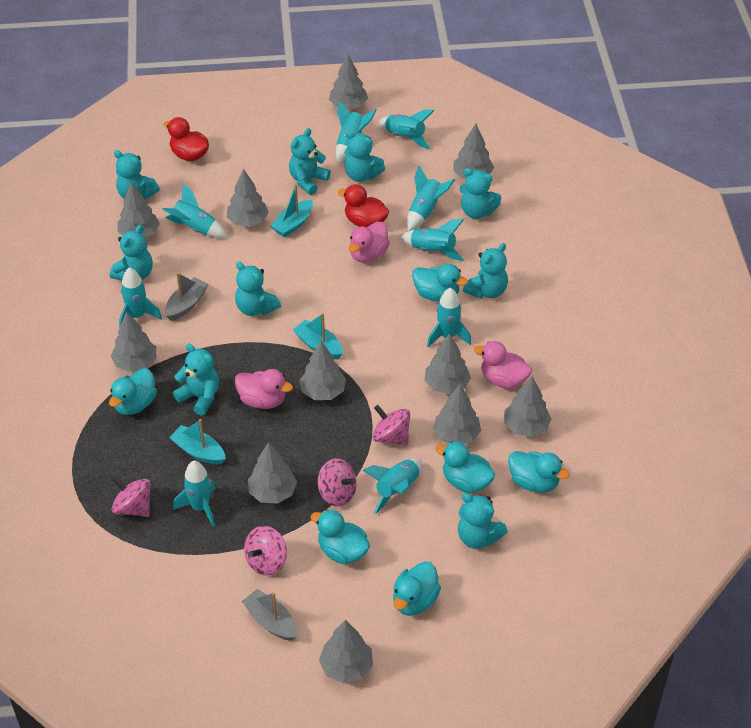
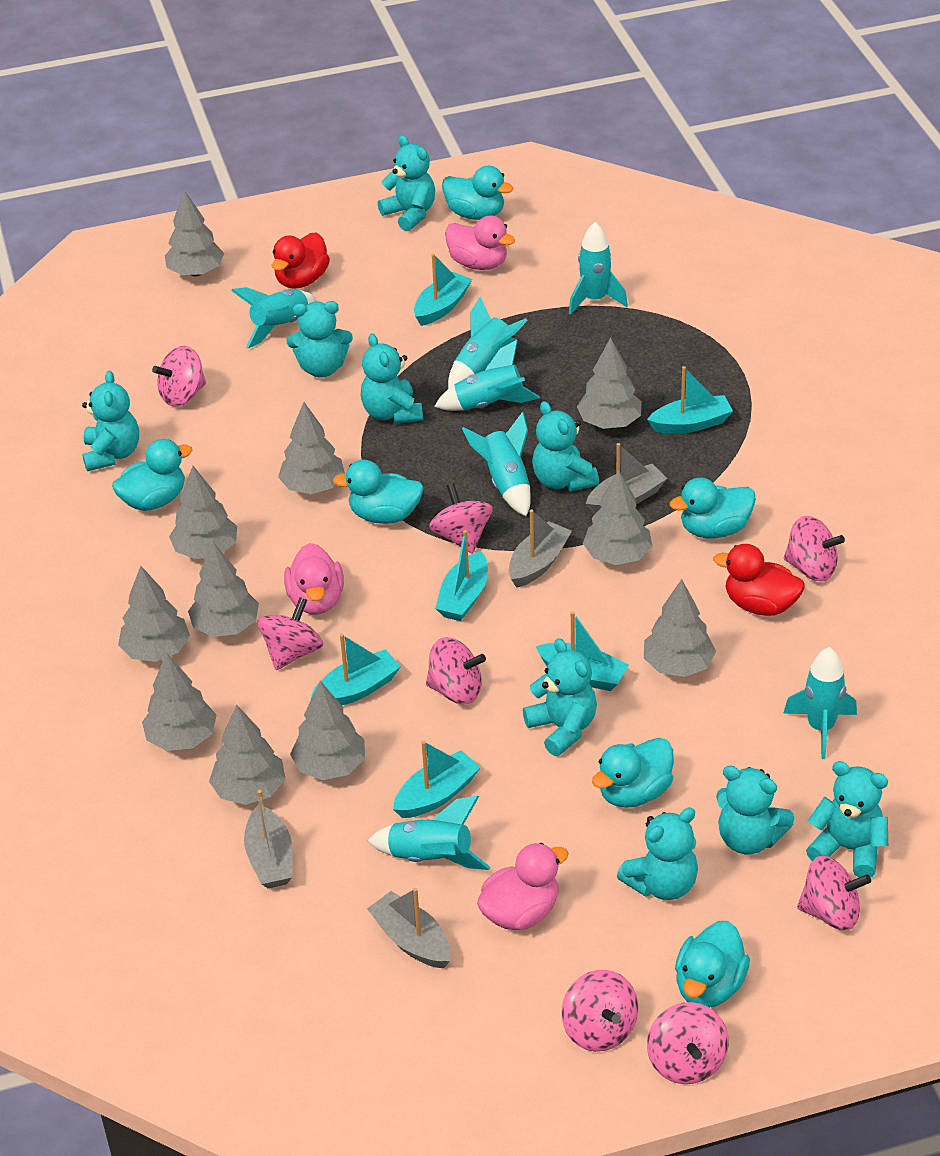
grey boat: 2 -> 4
pink spinning top: 4 -> 8
turquoise boat: 3 -> 6
turquoise rocket: 9 -> 7

